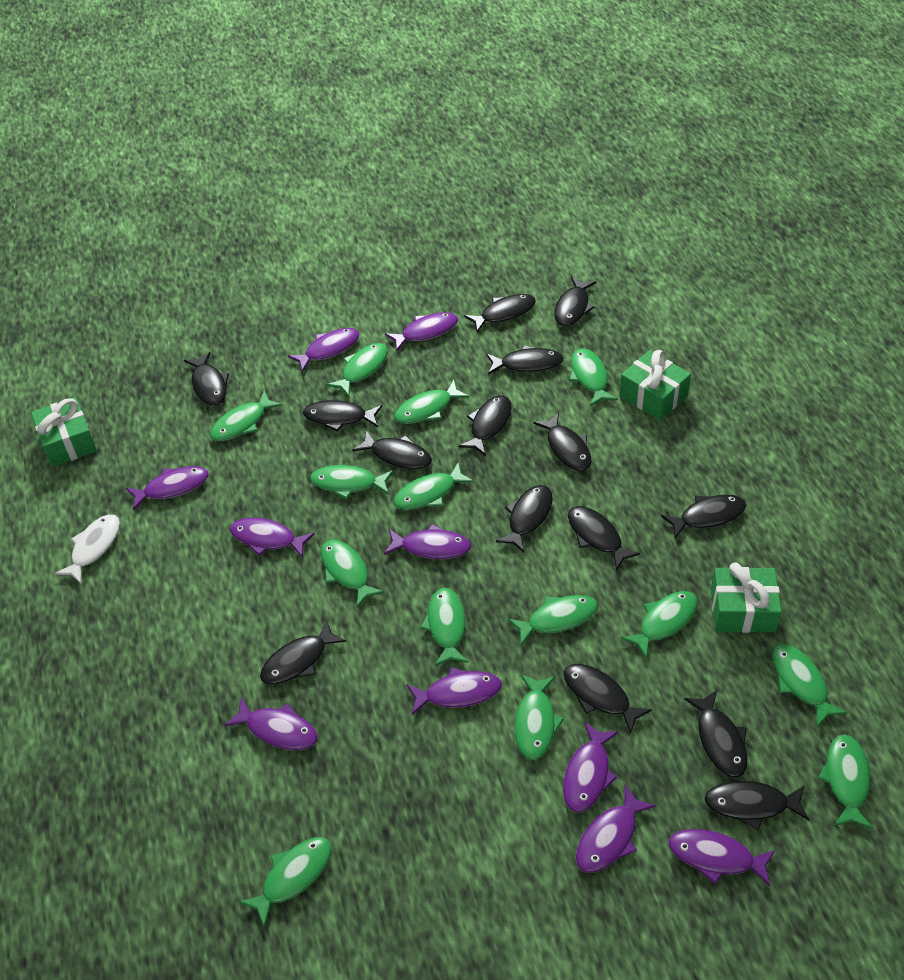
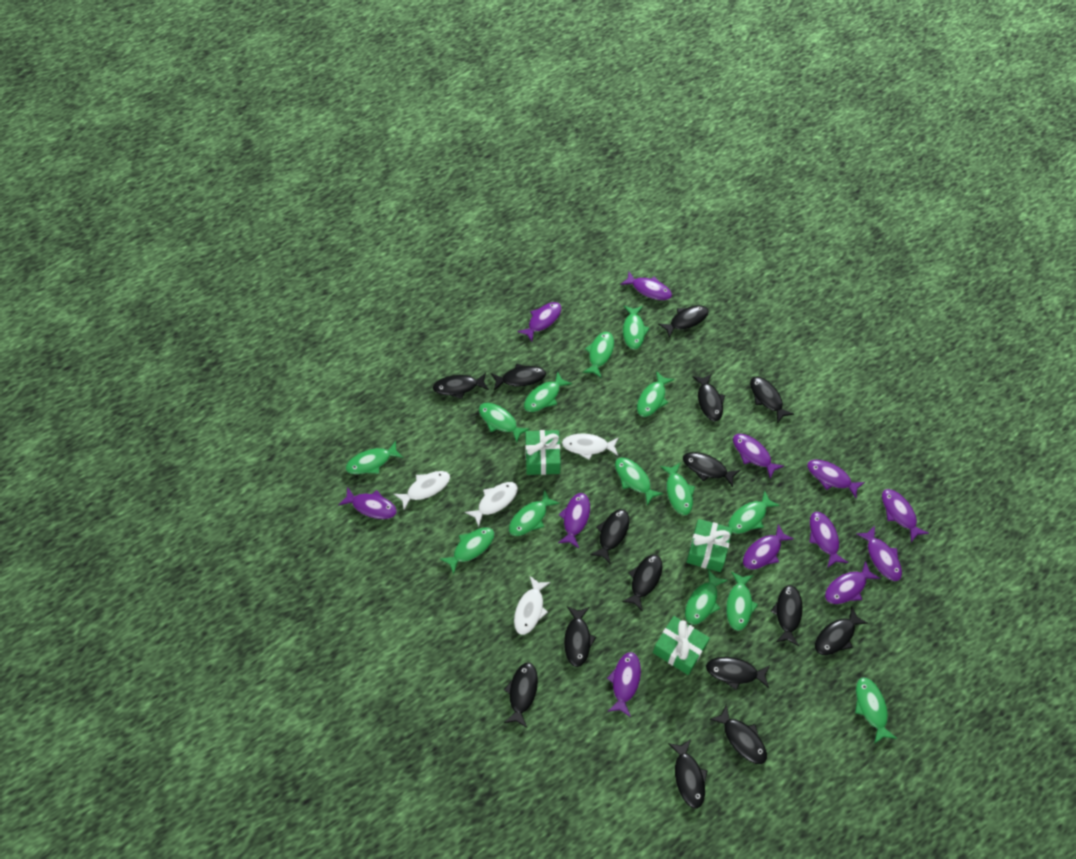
purple fish: 10 -> 12
white fish: 1 -> 4

